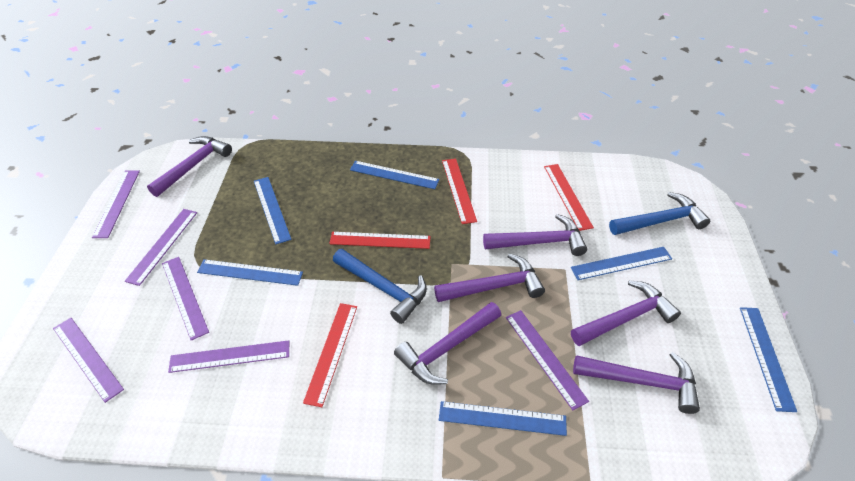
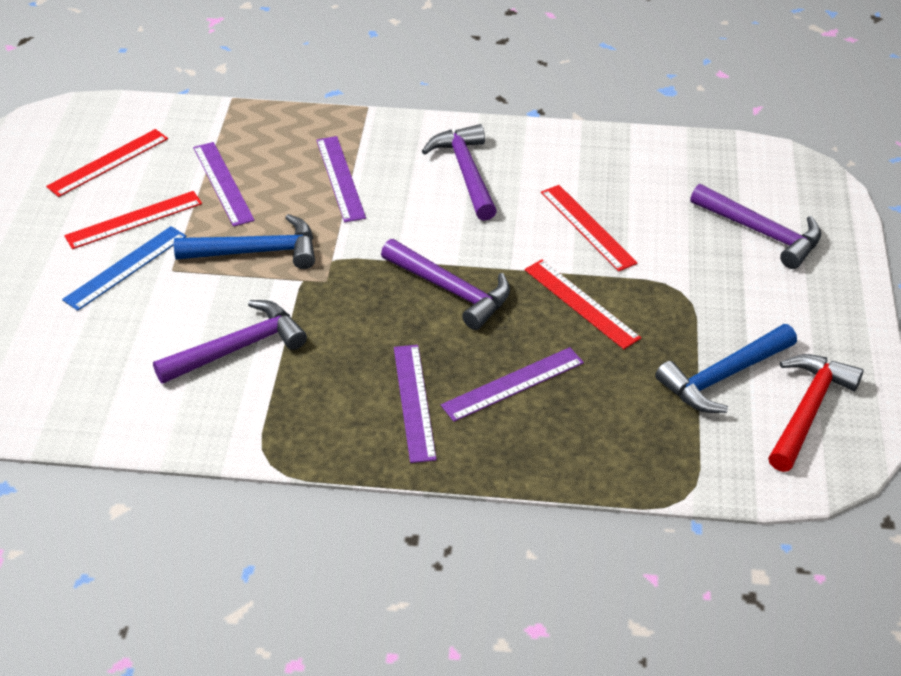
blue ruler: 6 -> 1
purple hammer: 6 -> 4
purple ruler: 6 -> 4
red hammer: 0 -> 1

